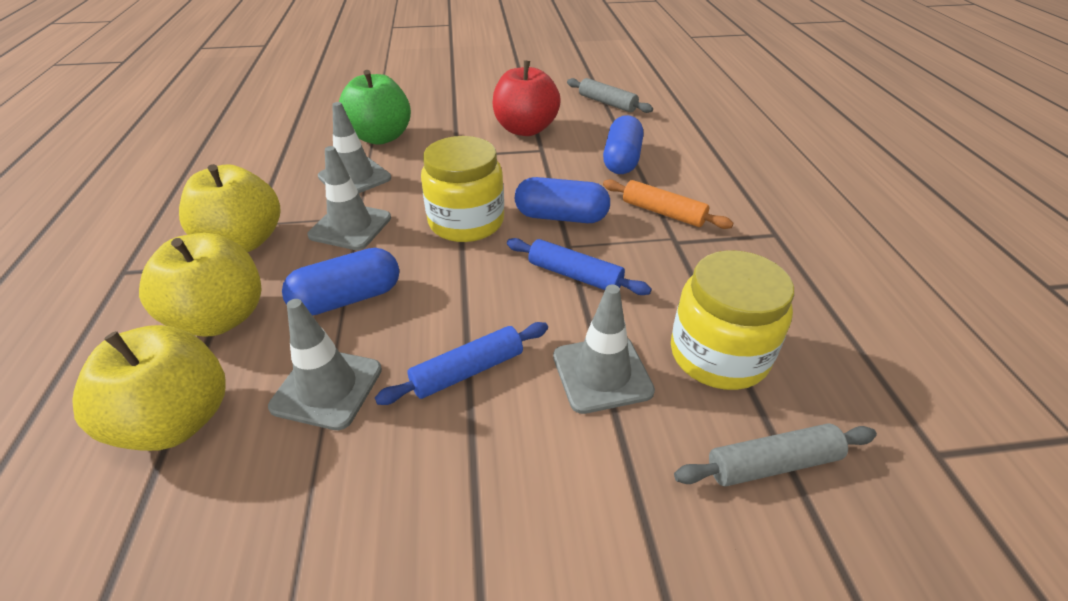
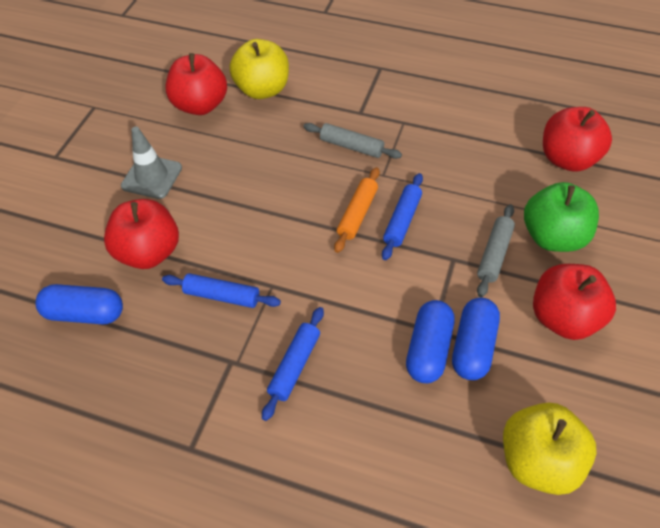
blue rolling pin: 2 -> 3
grey traffic cone: 4 -> 1
red apple: 1 -> 4
yellow apple: 3 -> 2
yellow jar: 2 -> 0

